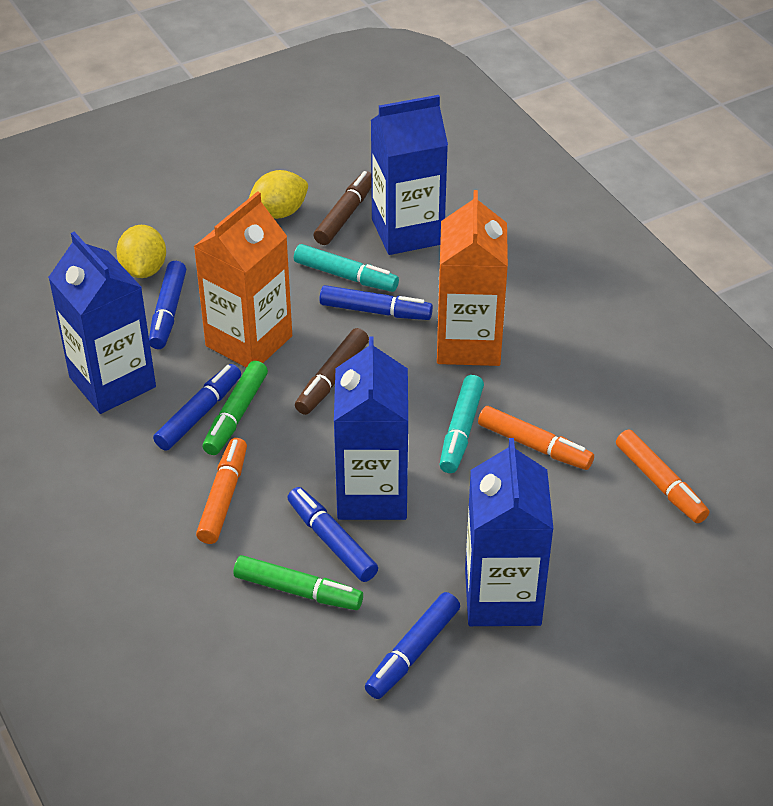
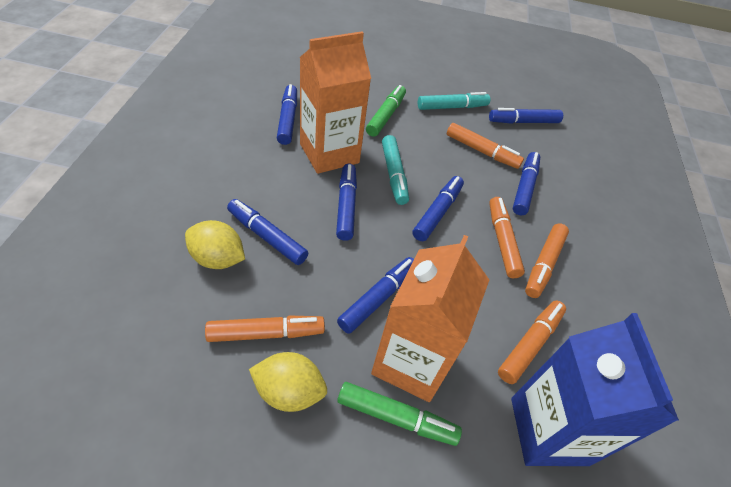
blue carton: 4 -> 1
blue marker: 5 -> 7
brown marker: 2 -> 0
orange marker: 3 -> 5

